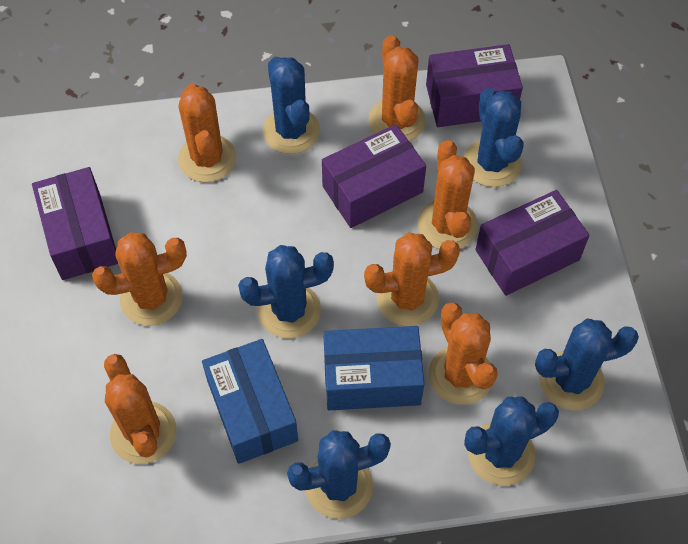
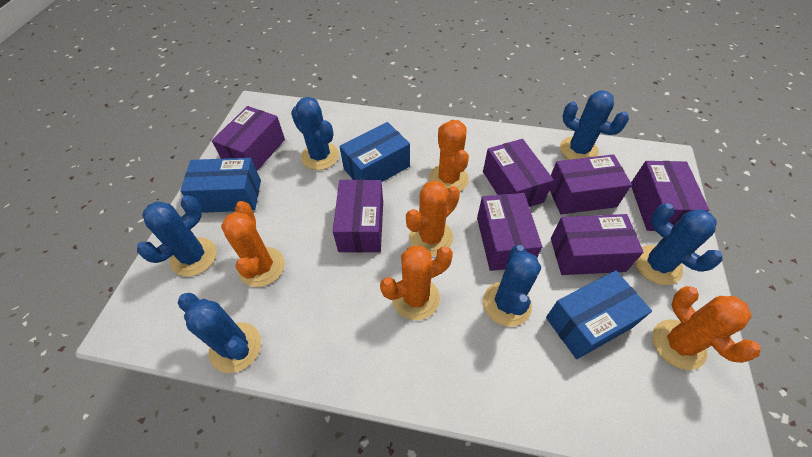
blue box: 2 -> 3
orange cactus: 7 -> 5
purple box: 4 -> 7

